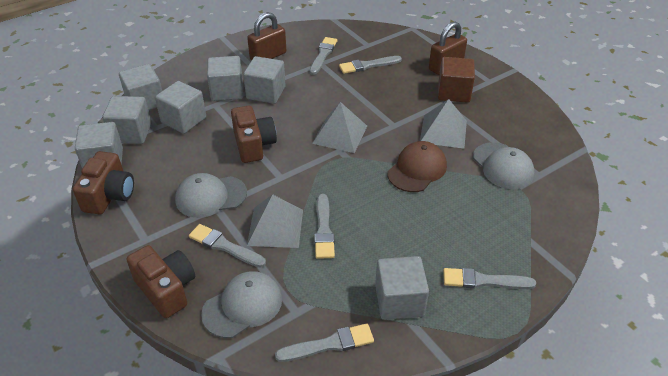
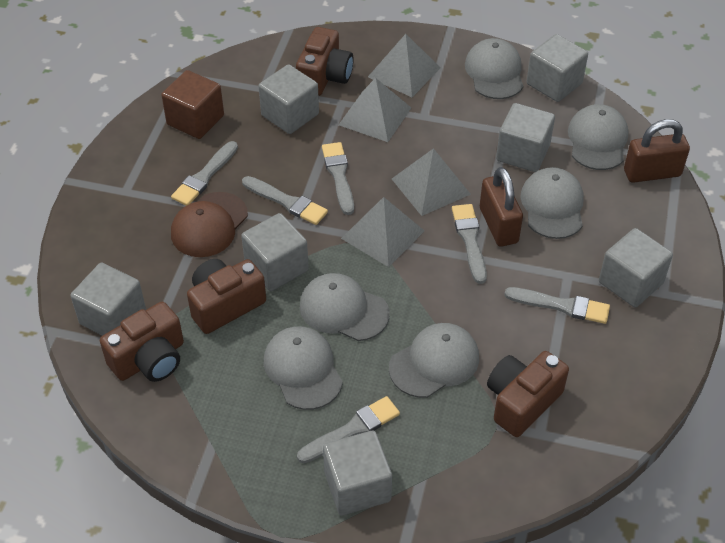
brown camera: 3 -> 4
grey cap: 3 -> 6
grey pyramid: 3 -> 4

